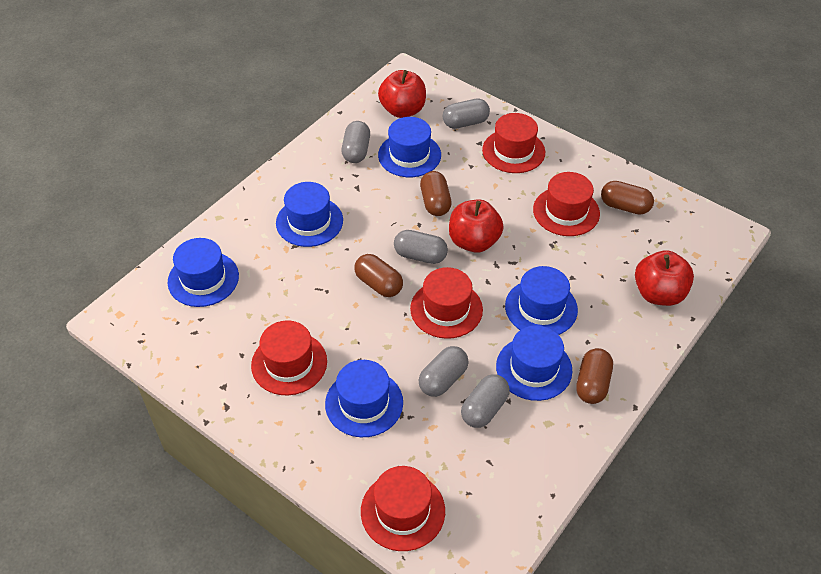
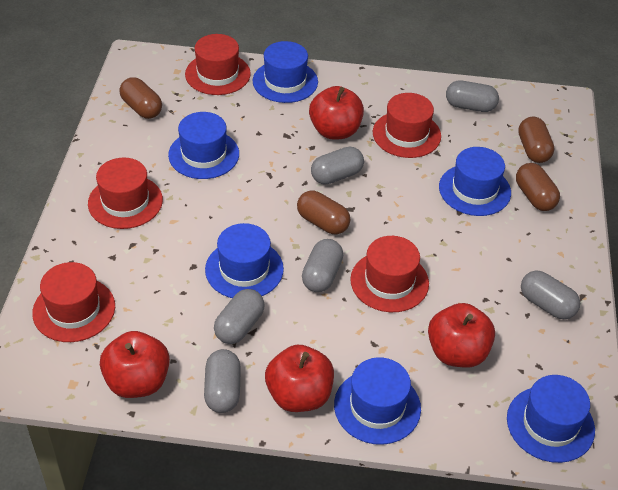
grey capsule: 5 -> 6
red apple: 3 -> 4

